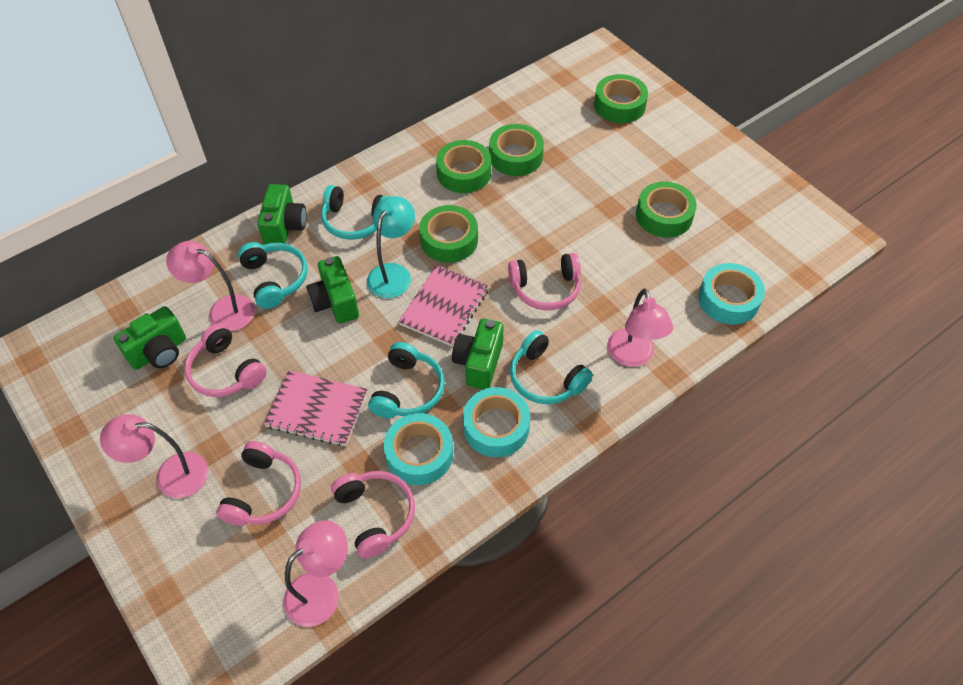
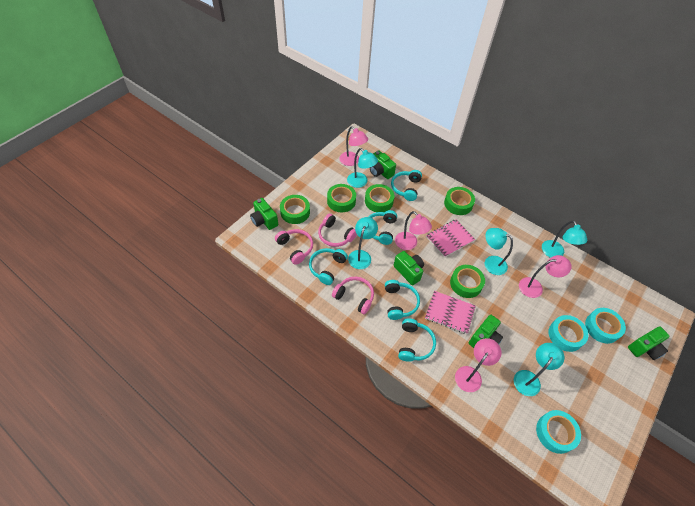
green camera: 4 -> 5
pink headphones: 4 -> 3
turquoise headphones: 4 -> 5
turquoise lamp: 1 -> 5

